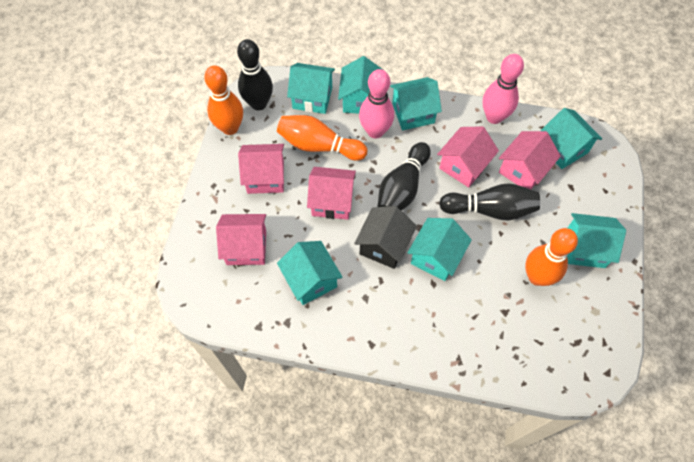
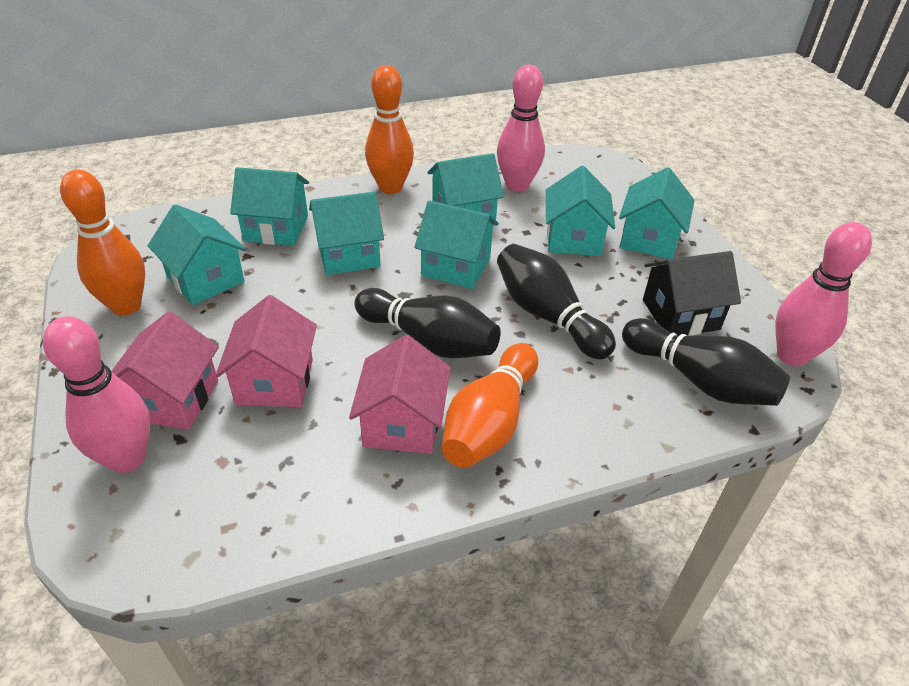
pink bowling pin: 2 -> 3
pink house: 5 -> 3

